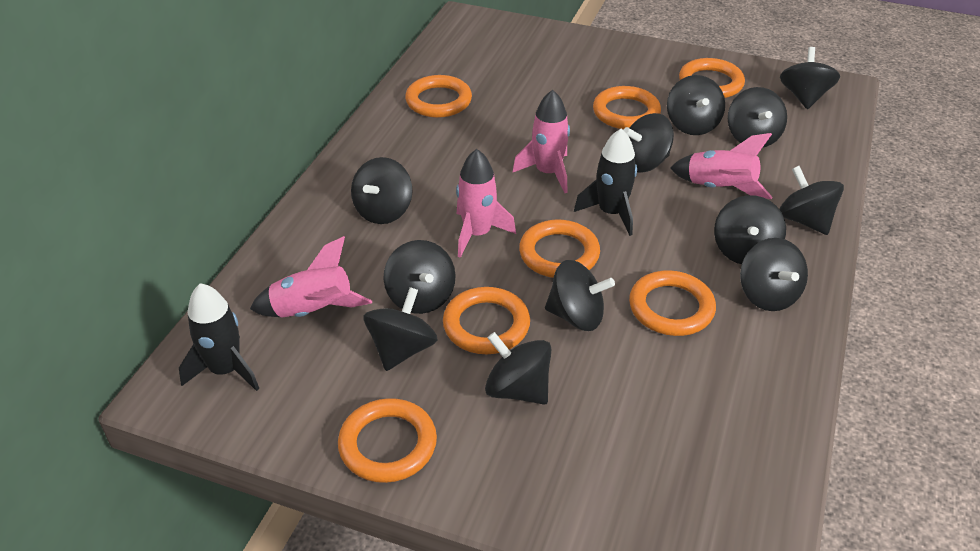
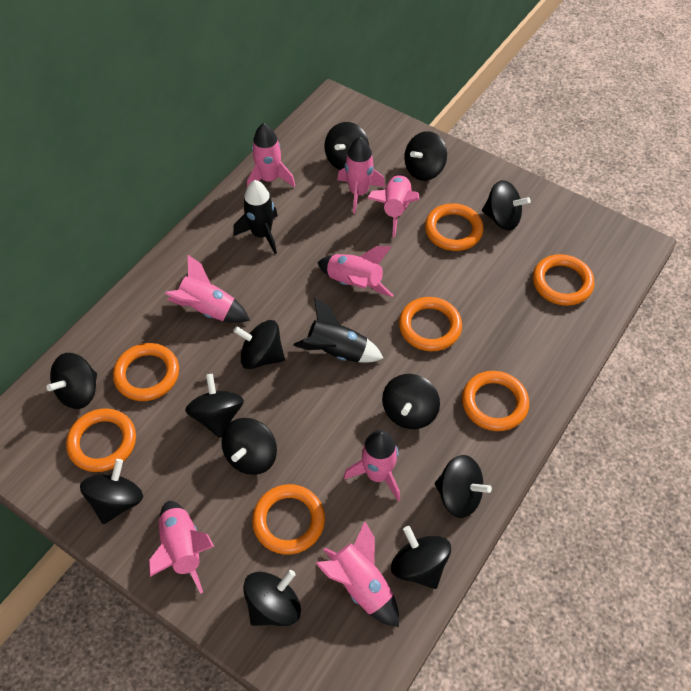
pink rocket: 4 -> 8

